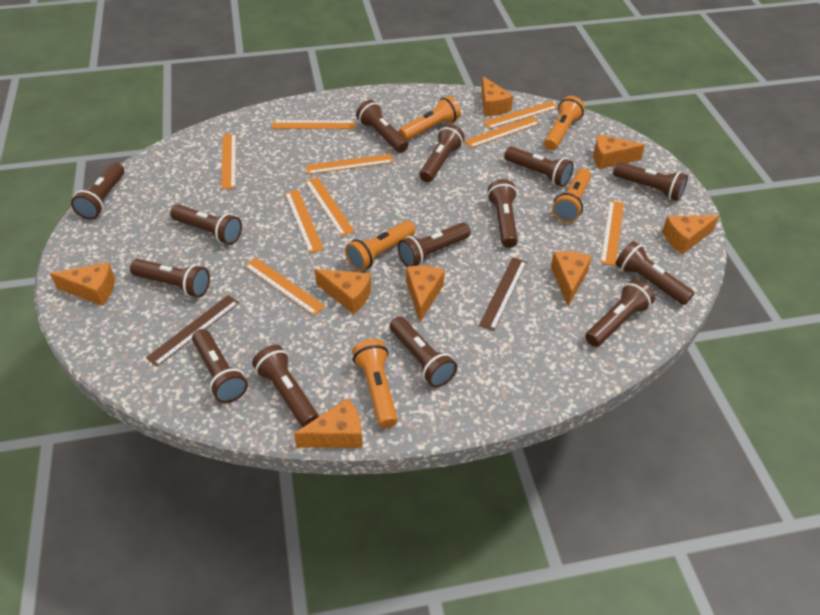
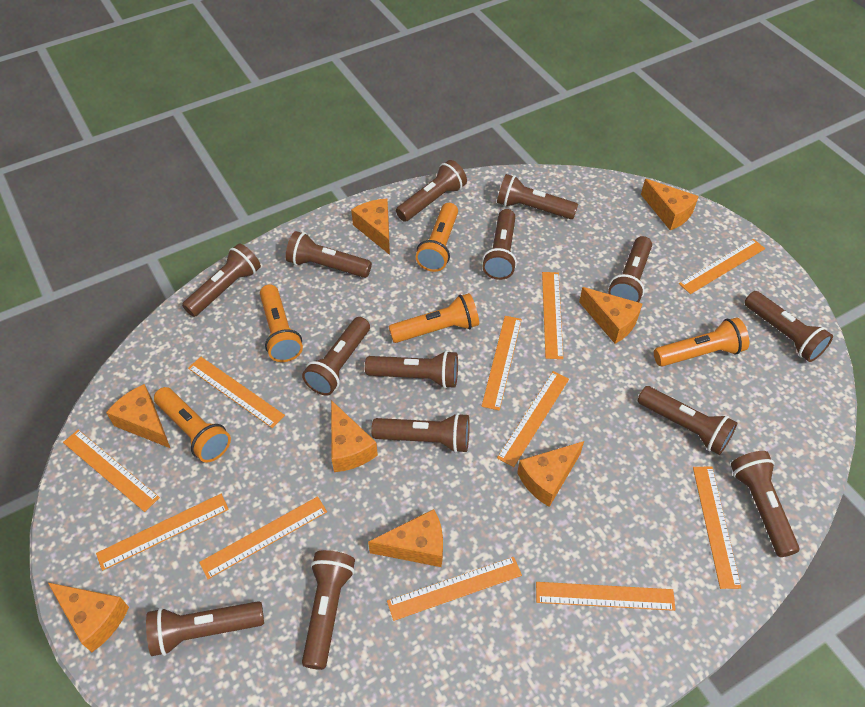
brown ruler: 2 -> 0
orange ruler: 9 -> 11

